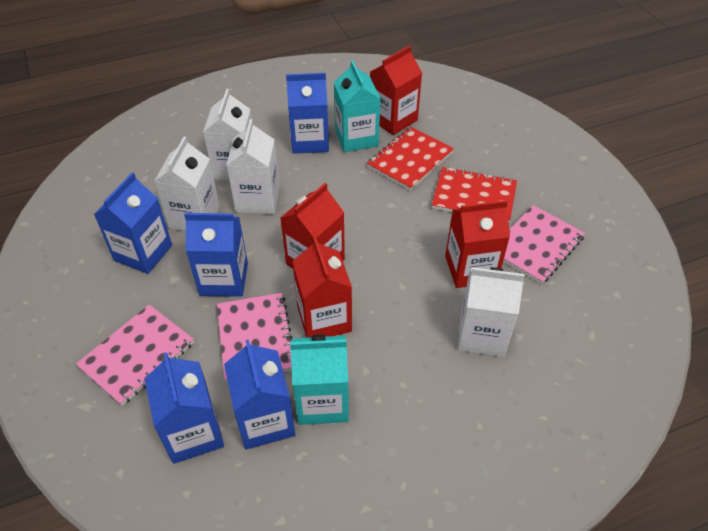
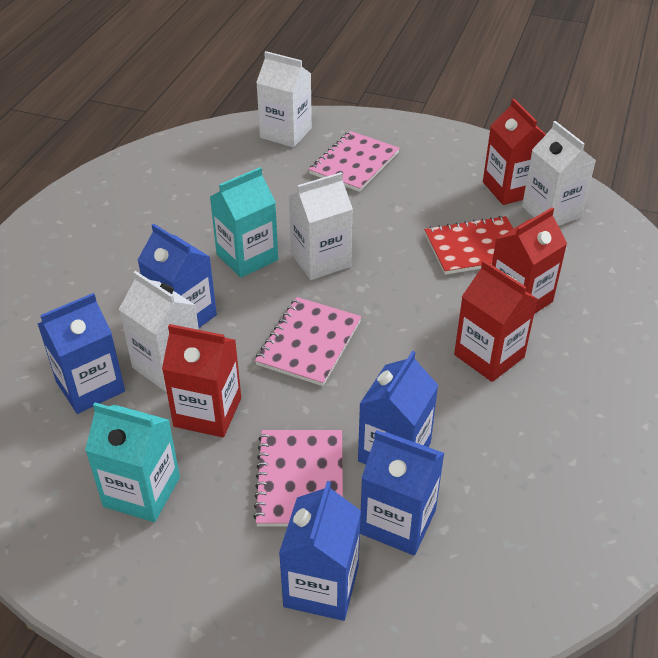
red notebook: 2 -> 1

